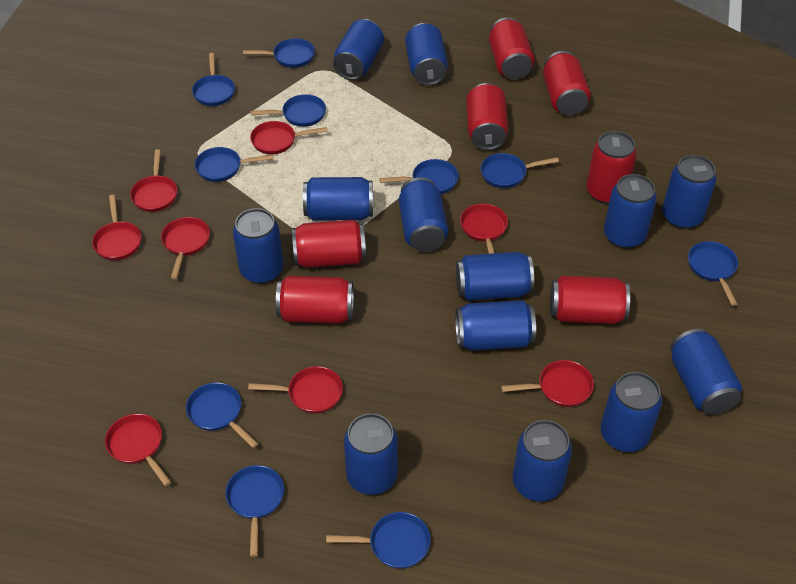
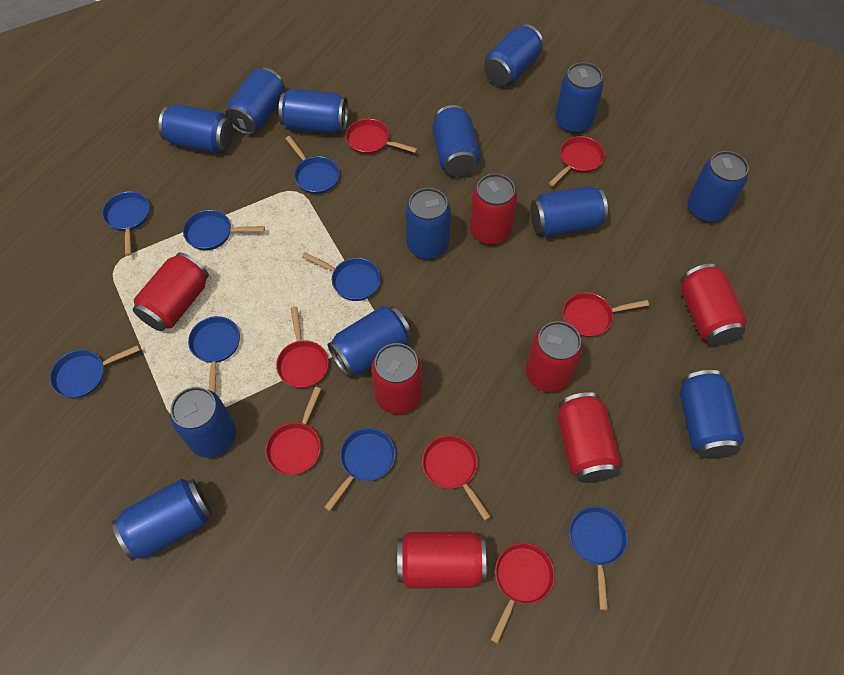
blue pan: 10 -> 8
red pan: 8 -> 7

